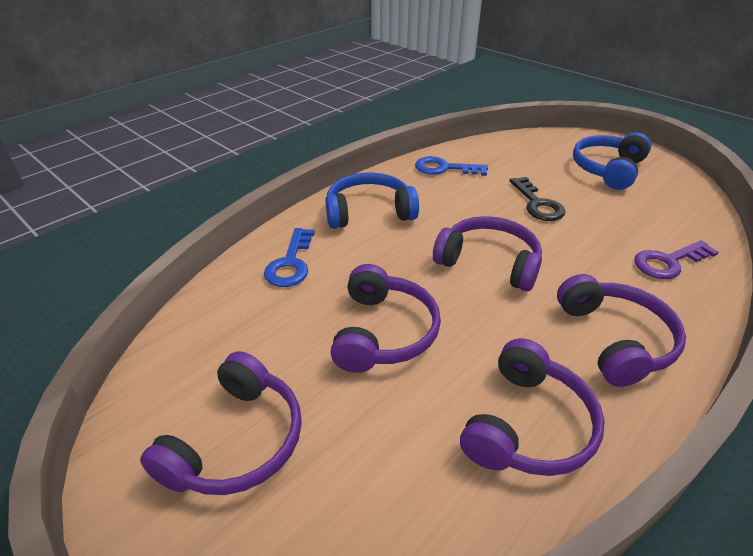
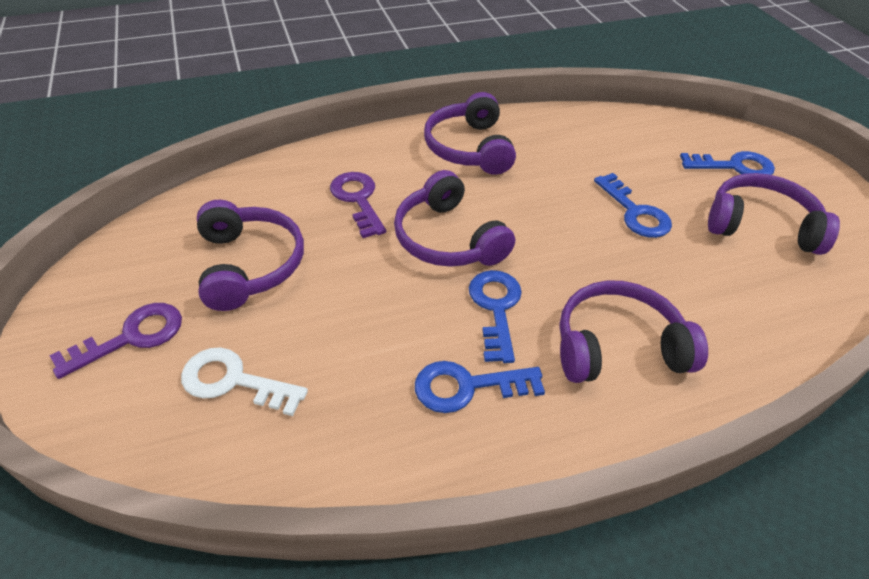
black key: 1 -> 0
blue headphones: 2 -> 0
blue key: 2 -> 4
purple key: 1 -> 2
white key: 0 -> 1

